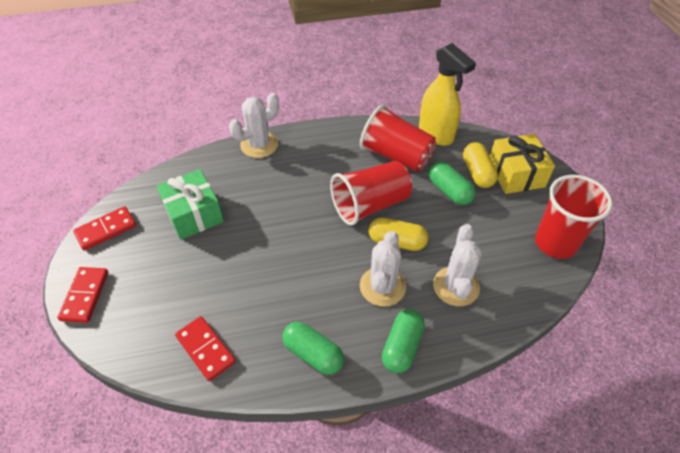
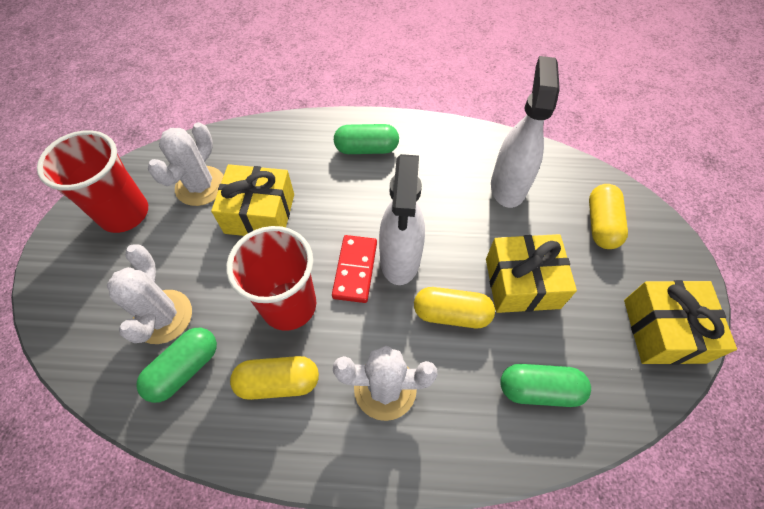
green gift: 1 -> 0
red cup: 3 -> 2
red domino: 3 -> 1
white spray bottle: 0 -> 2
yellow capsule: 2 -> 3
yellow gift: 1 -> 3
yellow spray bottle: 1 -> 0

